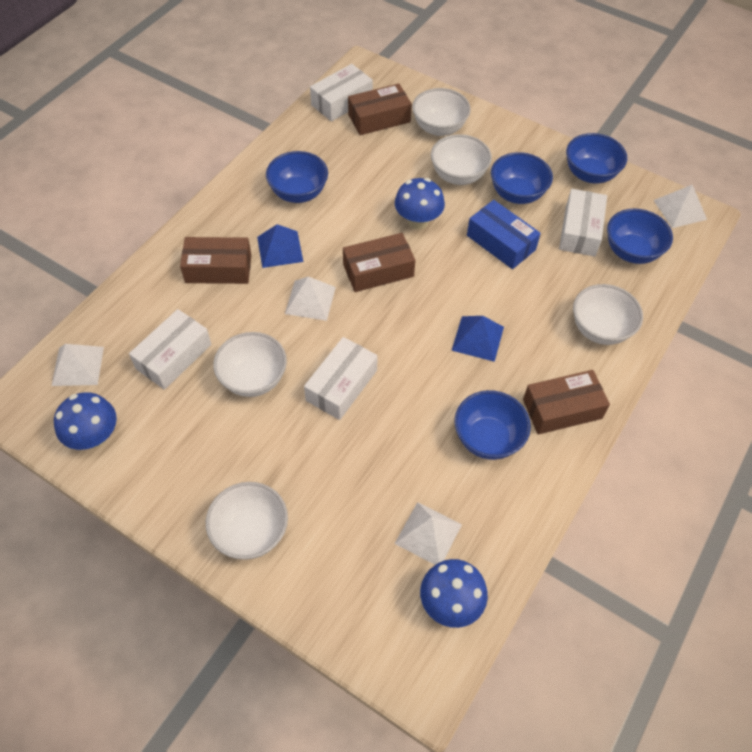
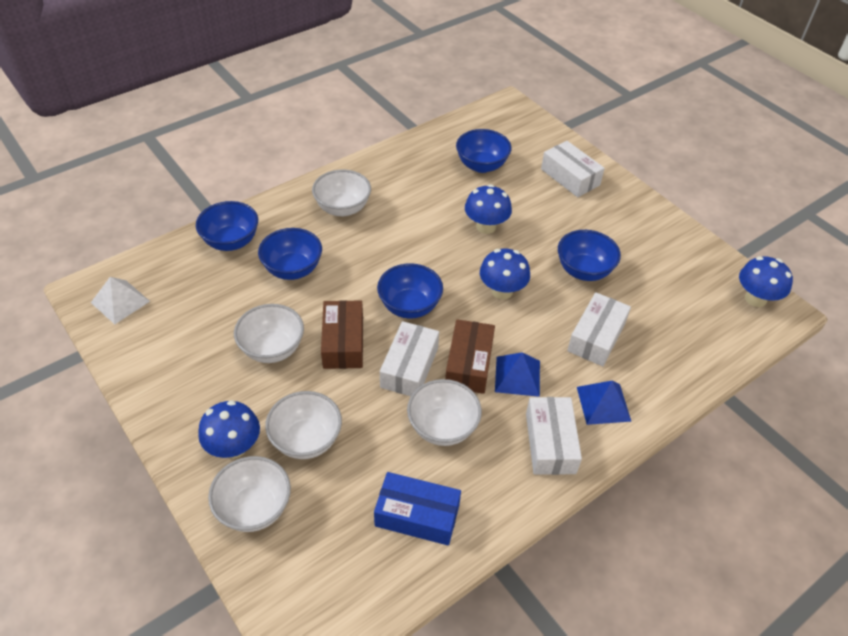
blue mushroom: 3 -> 4
brown box: 4 -> 2
white pyramid: 4 -> 1

